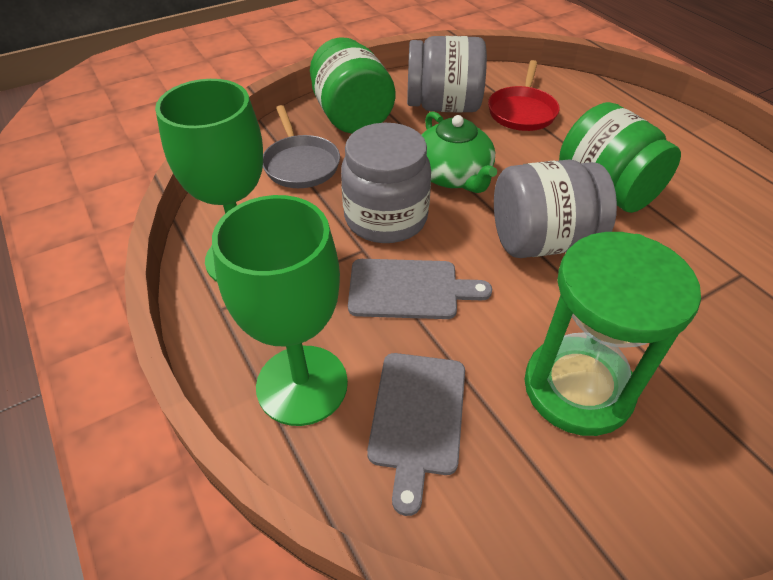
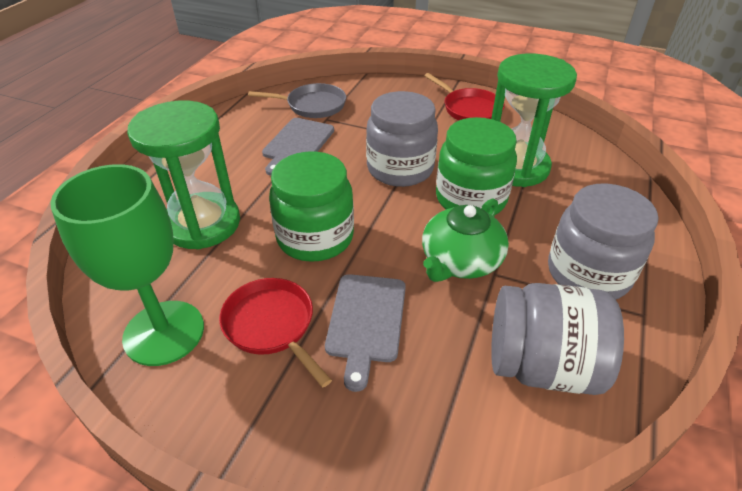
green goblet: 2 -> 1
green hourglass: 1 -> 2
red pan: 1 -> 2

